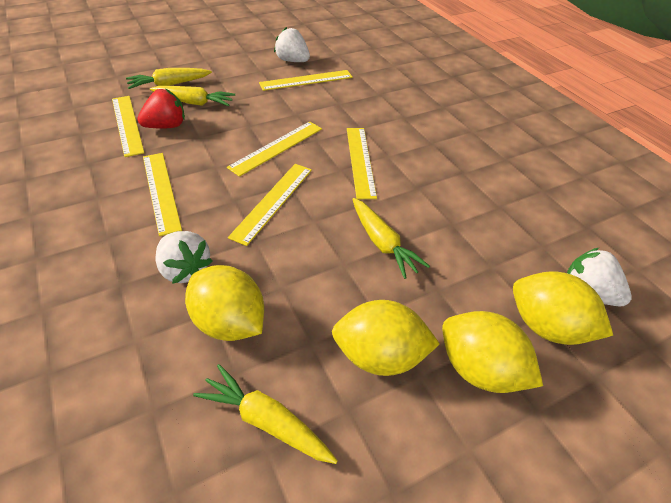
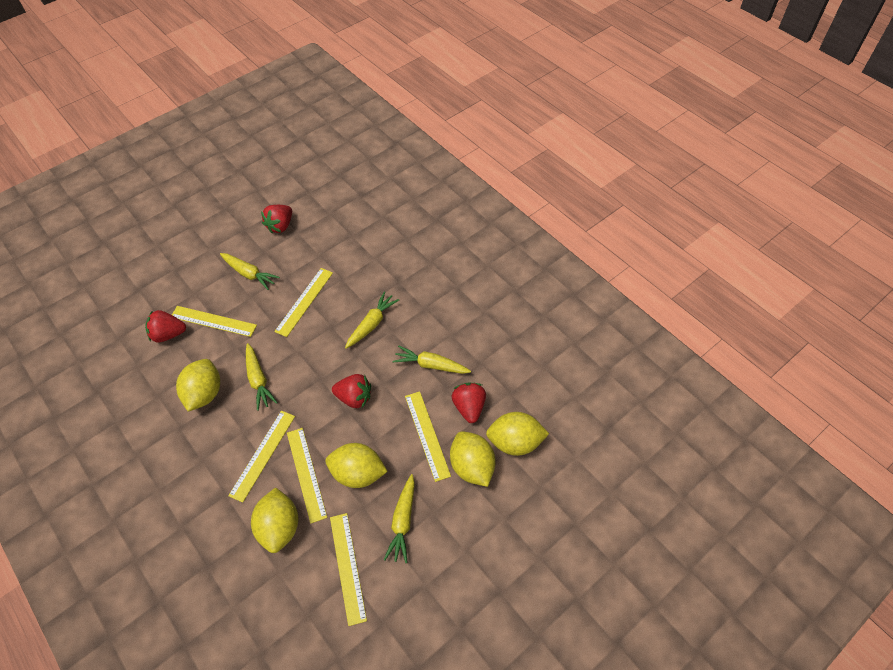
red strawberry: 1 -> 4
white strawberry: 3 -> 0
yellow carrot: 4 -> 5
yellow lemon: 4 -> 5

